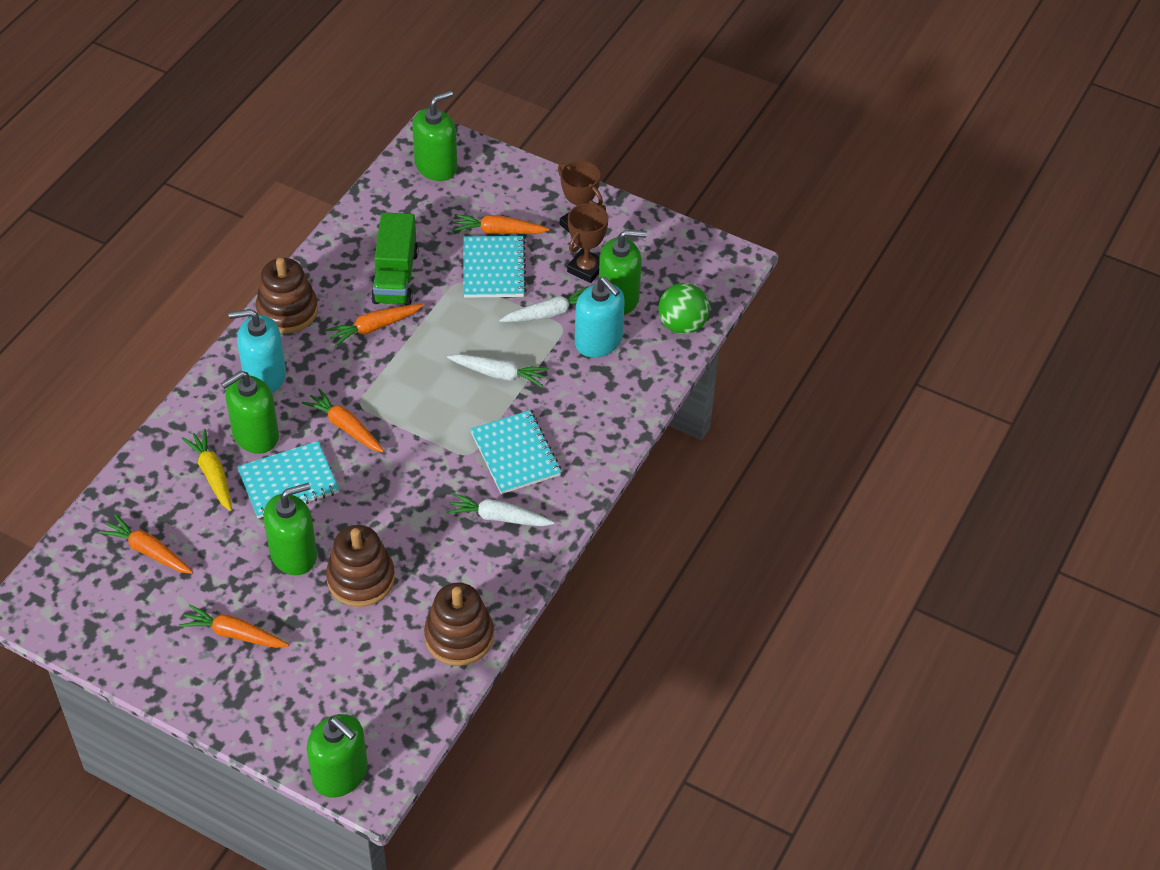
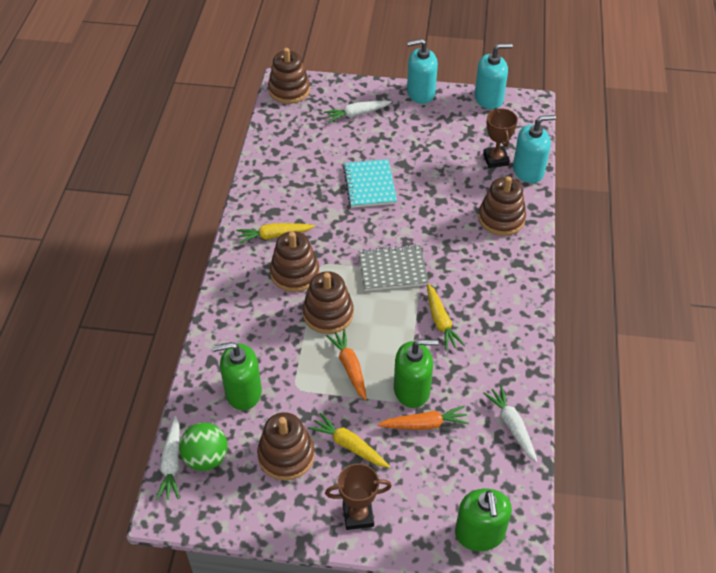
brown stacking toy: 3 -> 5
green soap dispenser: 5 -> 3
green truck: 1 -> 0
grey notebook: 0 -> 1
orange carrot: 5 -> 2
turquoise notebook: 3 -> 1
turquoise soap dispenser: 2 -> 3
yellow carrot: 1 -> 3

